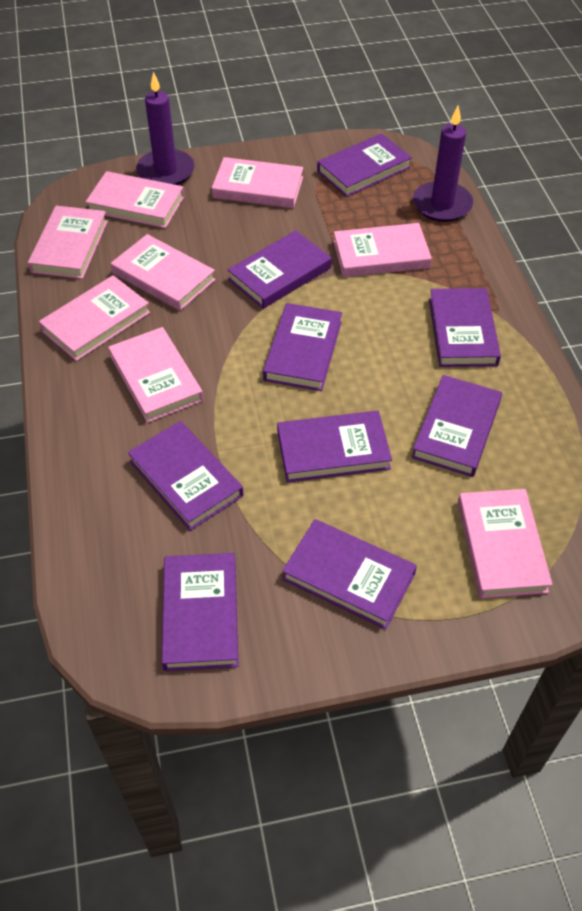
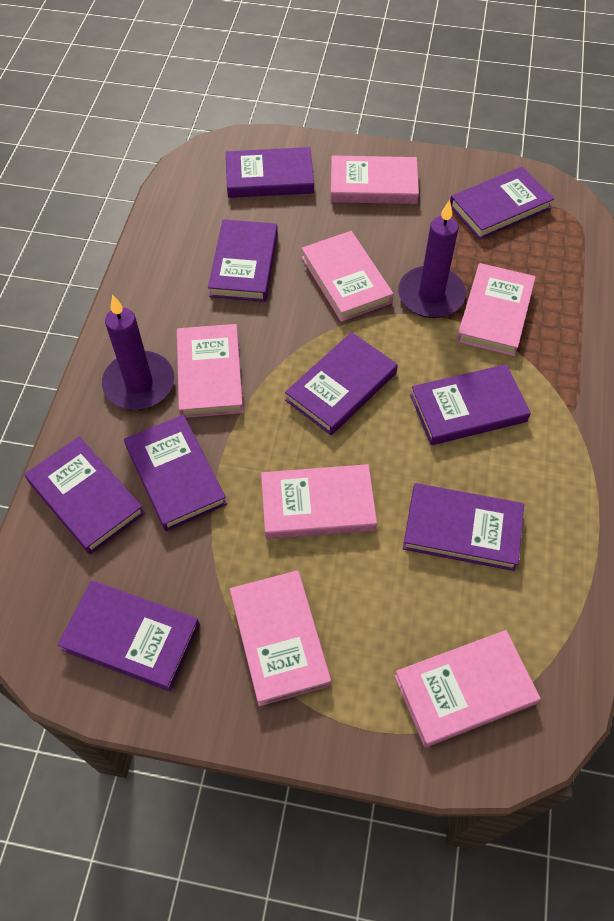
pink book: 8 -> 7

